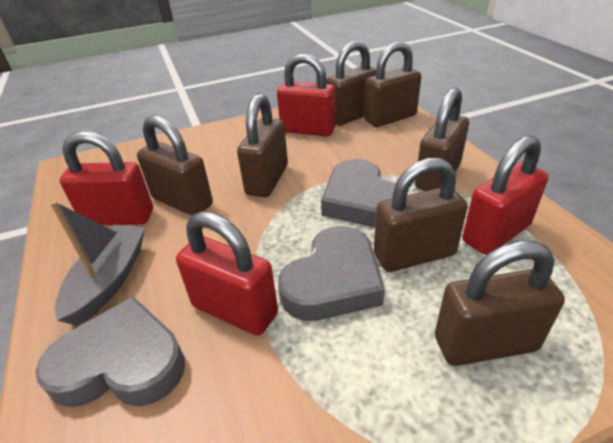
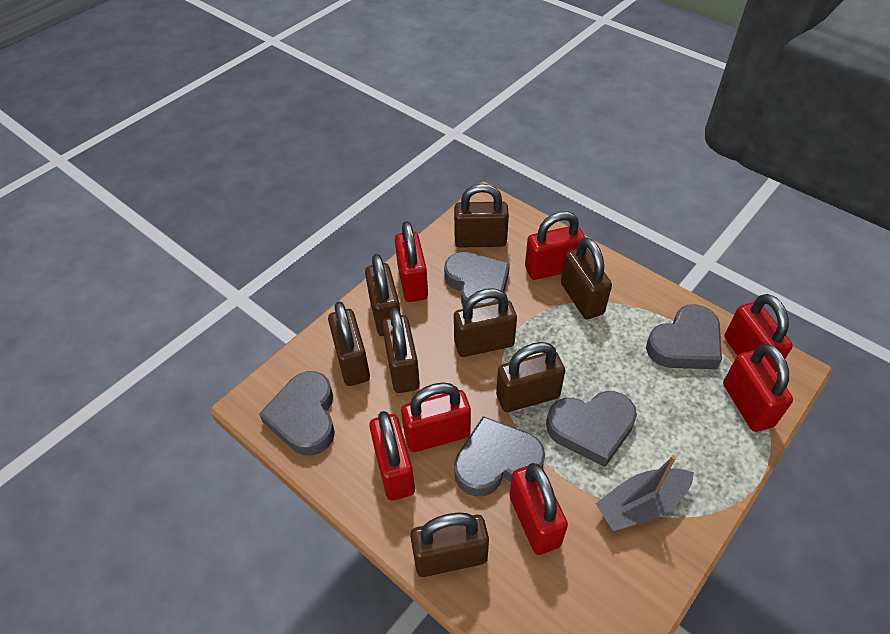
brown padlock: 7 -> 8
grey heart: 3 -> 5
red padlock: 4 -> 7

